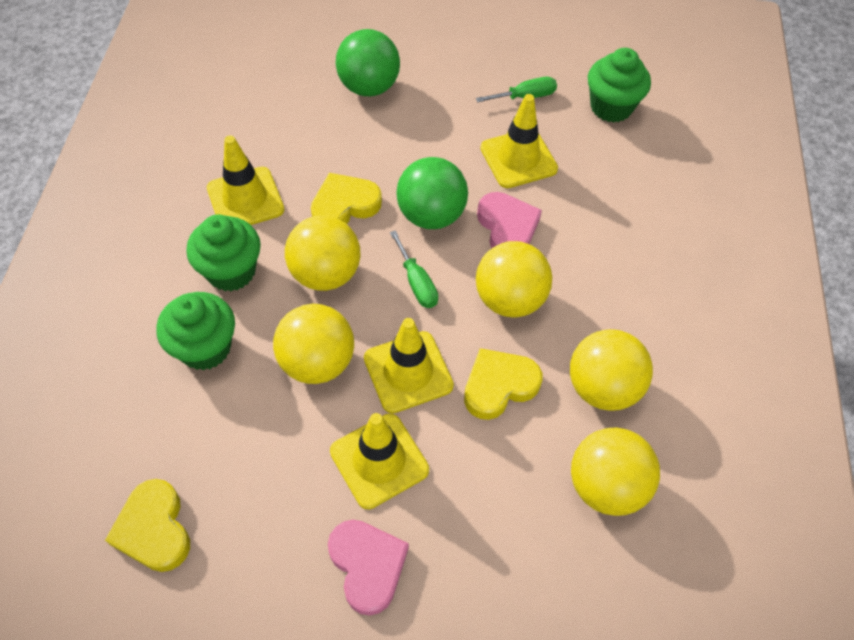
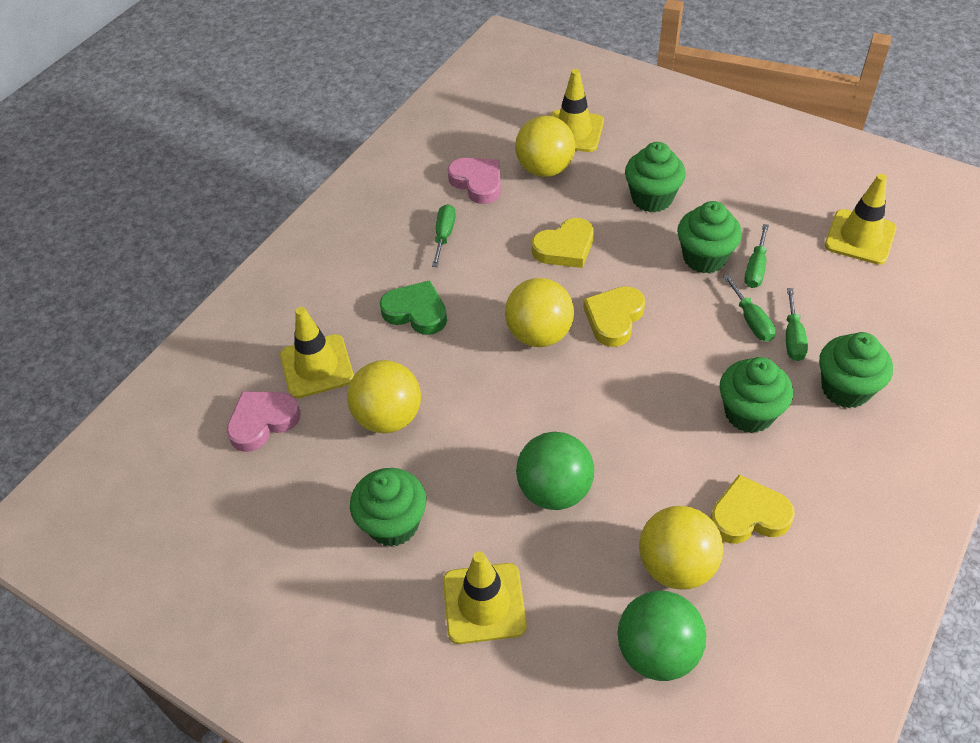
green cupcake: 3 -> 5
green heart: 0 -> 1
green screwdriver: 2 -> 4
yellow ball: 5 -> 4

